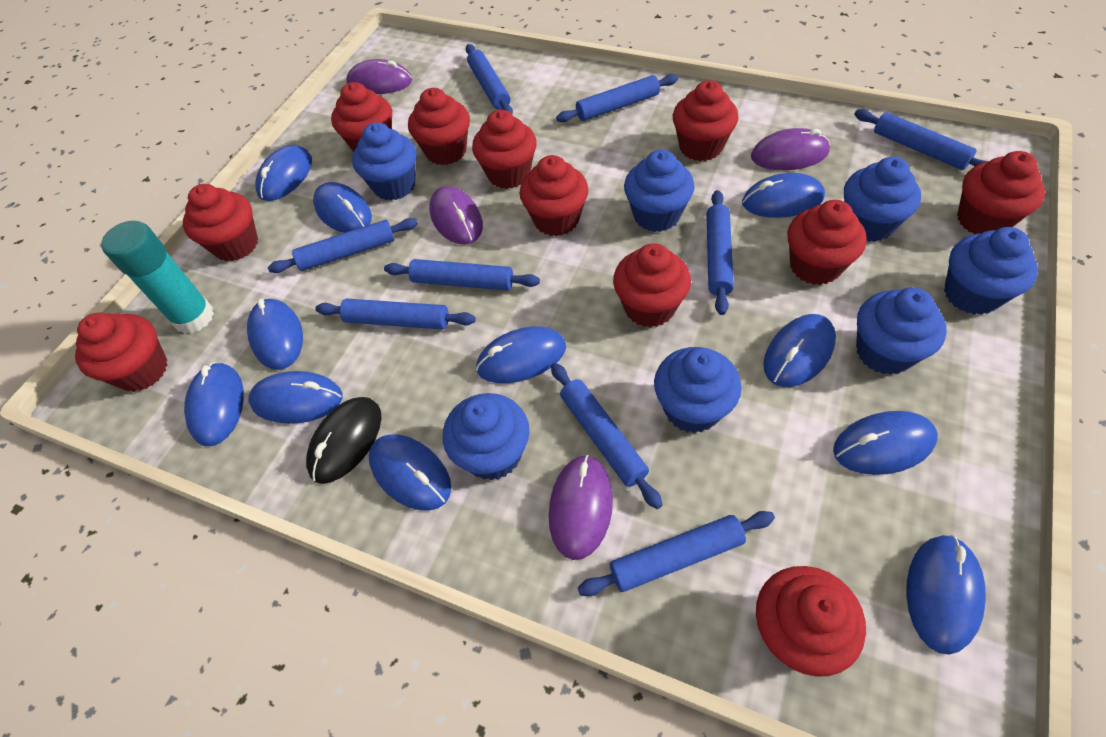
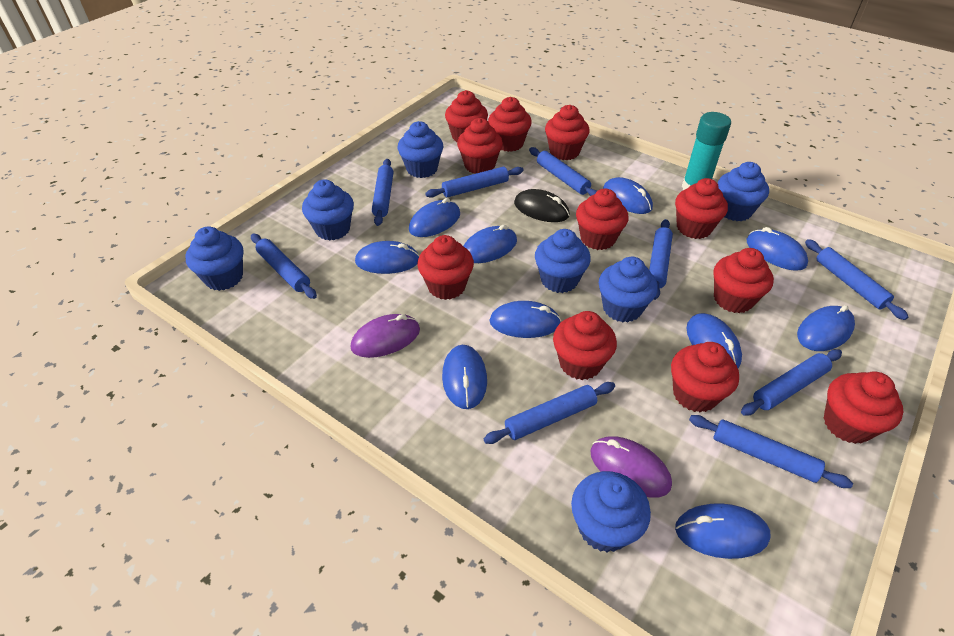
blue mouse: 11 -> 10
purple mouse: 4 -> 2

